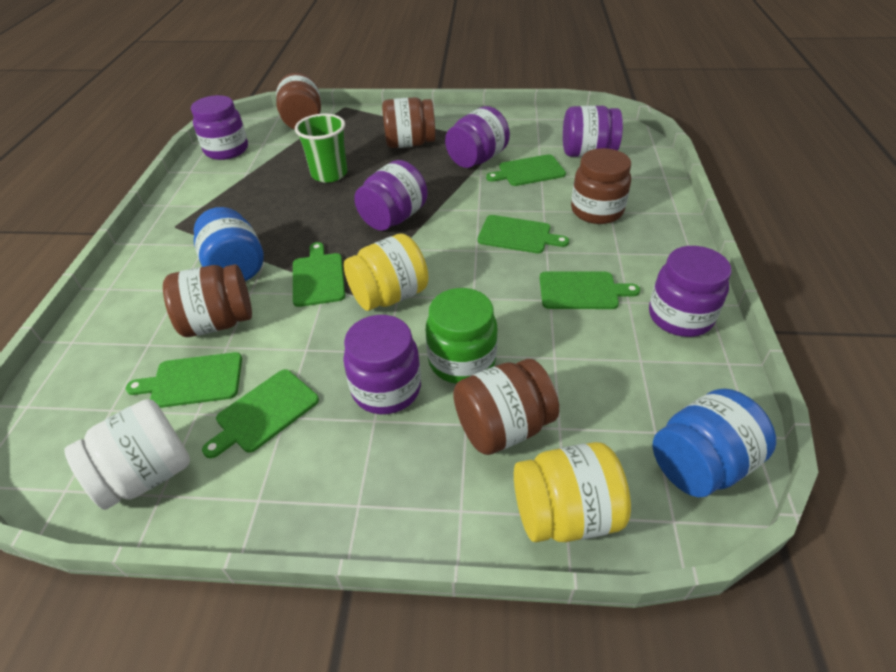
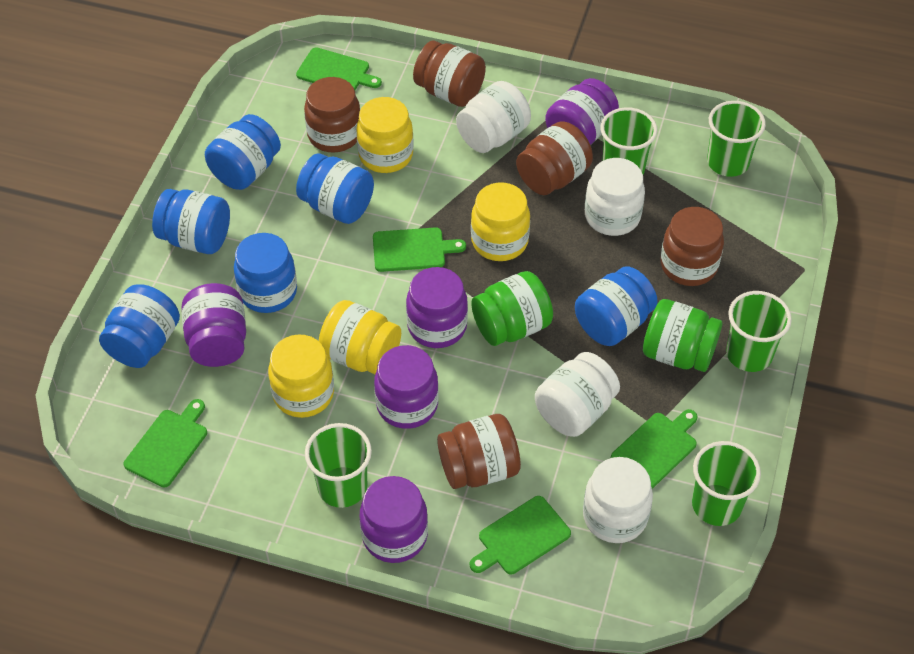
blue jar: 2 -> 6
green cup: 1 -> 5
green cutting board: 6 -> 5
green jar: 1 -> 2
purple jar: 6 -> 5
white jar: 1 -> 4
yellow jar: 2 -> 4

